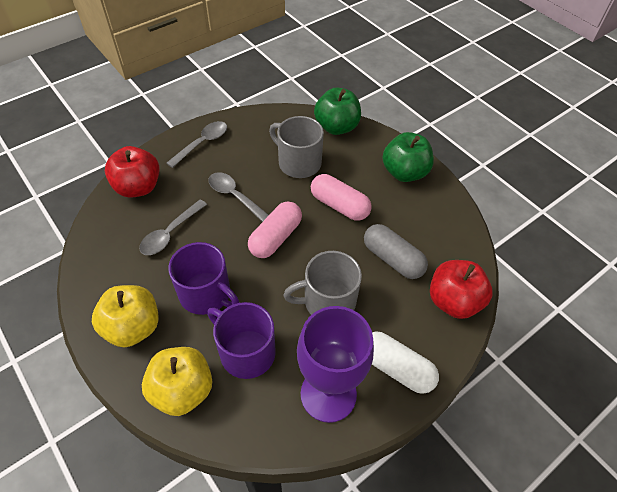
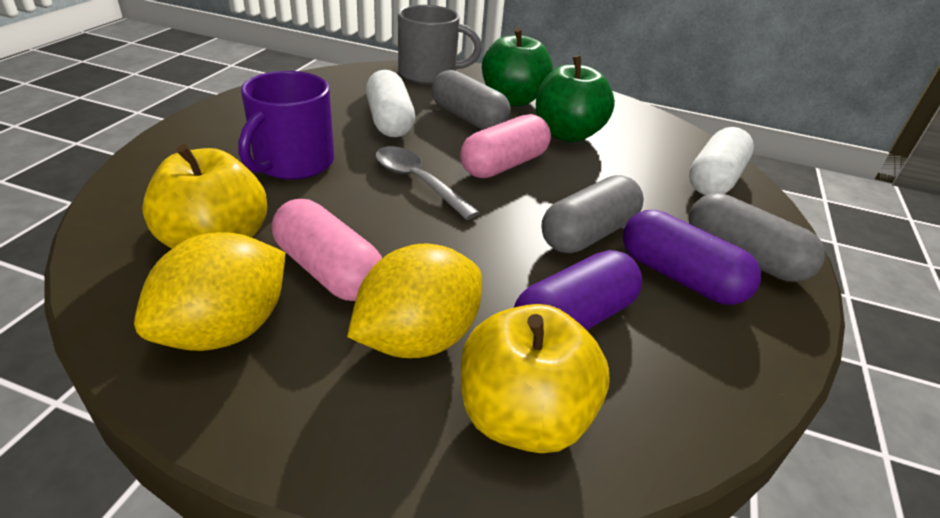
grey capsule: 1 -> 3
grey mug: 2 -> 1
grey spoon: 3 -> 1
purple capsule: 0 -> 2
purple goblet: 1 -> 0
purple mug: 2 -> 1
red apple: 2 -> 0
white capsule: 1 -> 2
yellow lemon: 0 -> 2

